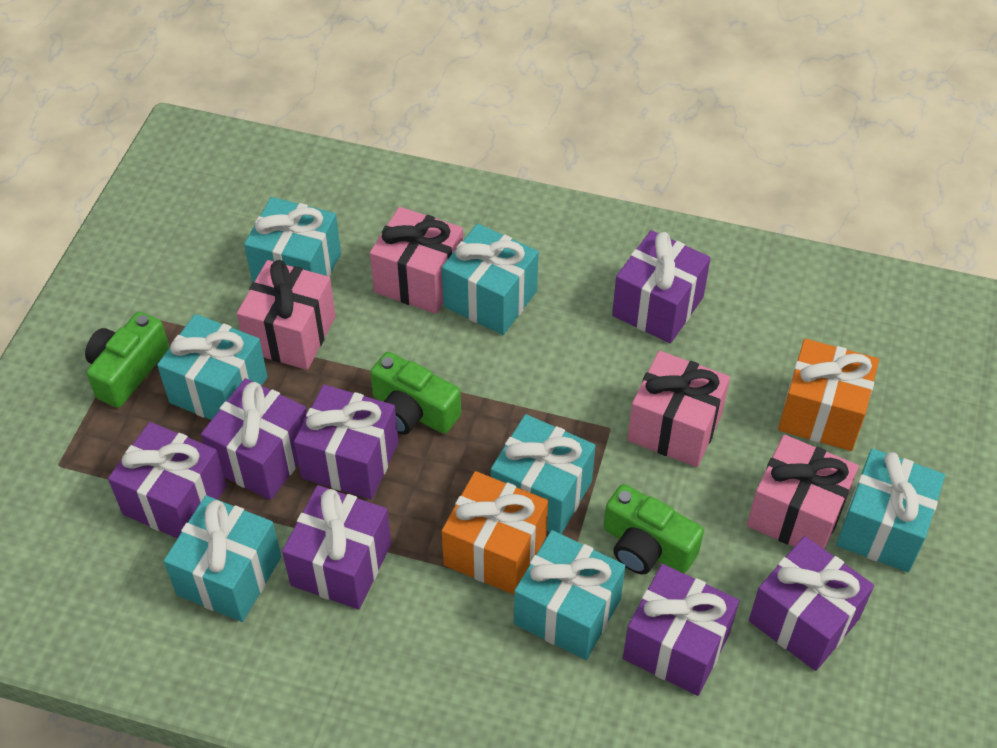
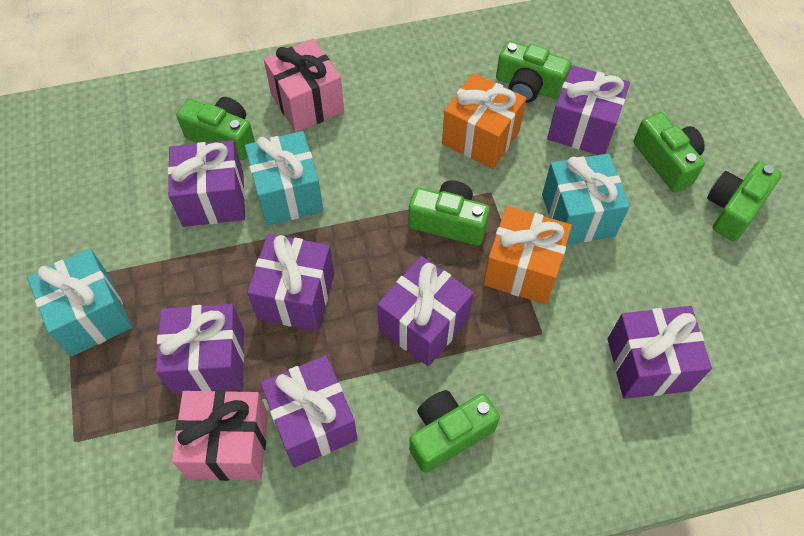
green camera: 3 -> 6
pink gift: 4 -> 2
turquoise gift: 7 -> 3

